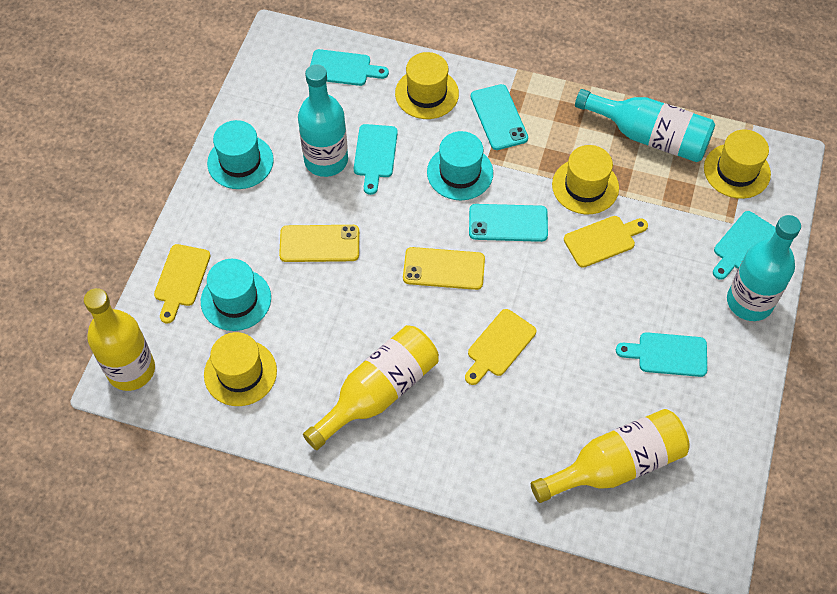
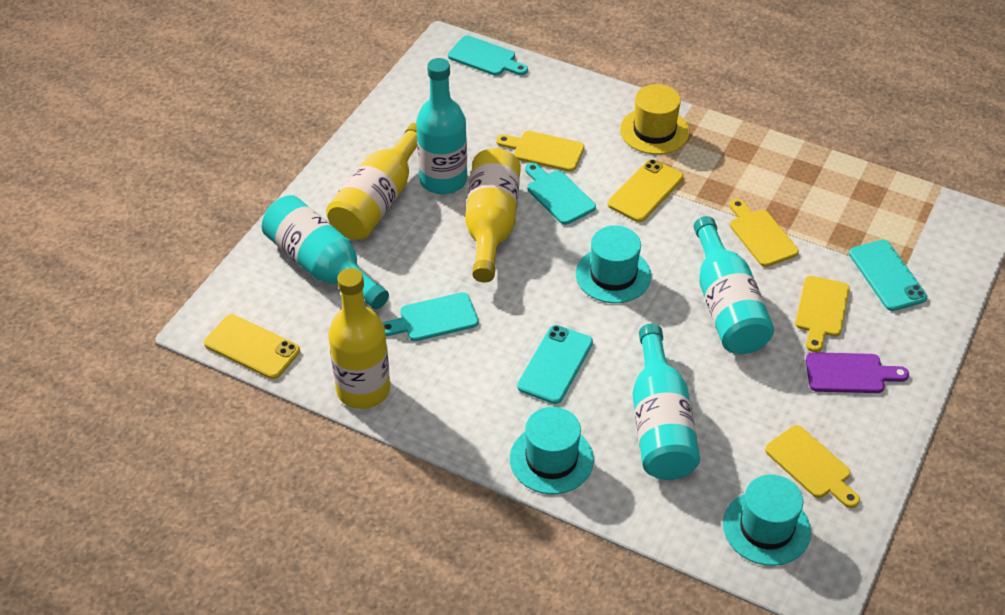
purple cutting board: 0 -> 1
turquoise bottle: 3 -> 4
turquoise cutting board: 4 -> 3
yellow cutting board: 3 -> 4
yellow hat: 4 -> 1

